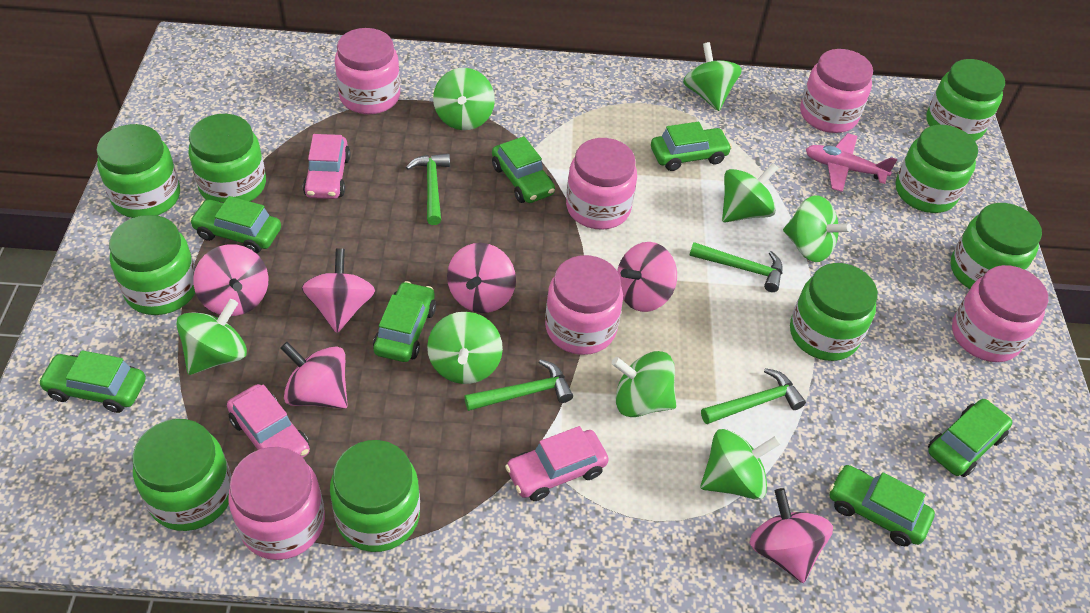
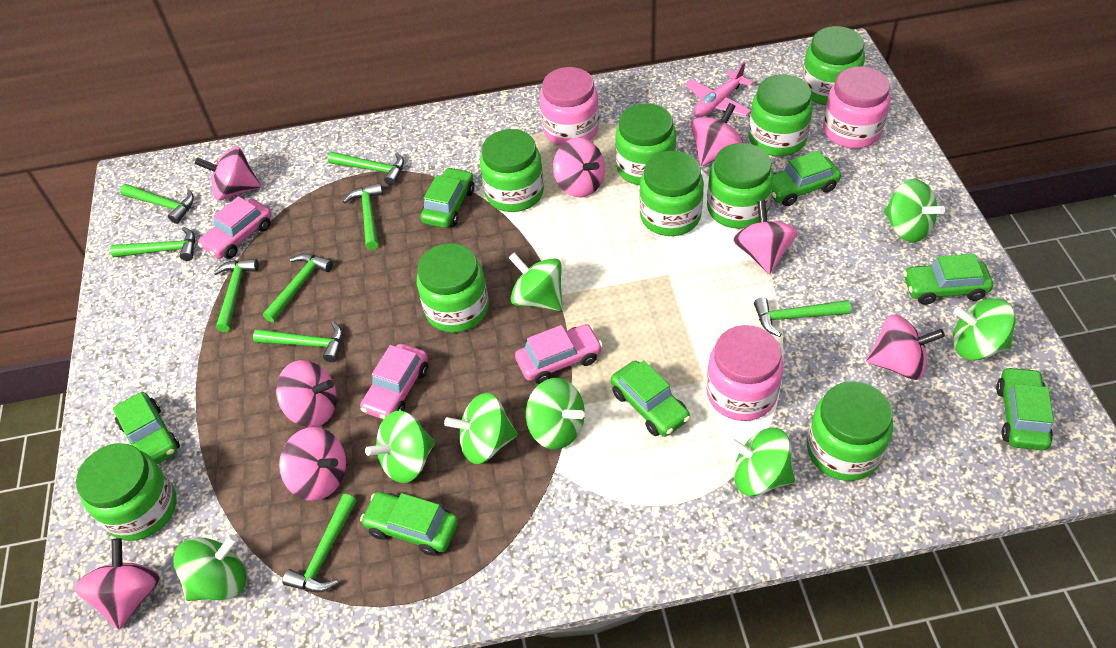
green hammer: 4 -> 9
pink jar: 6 -> 3
pink spinning top: 6 -> 8

